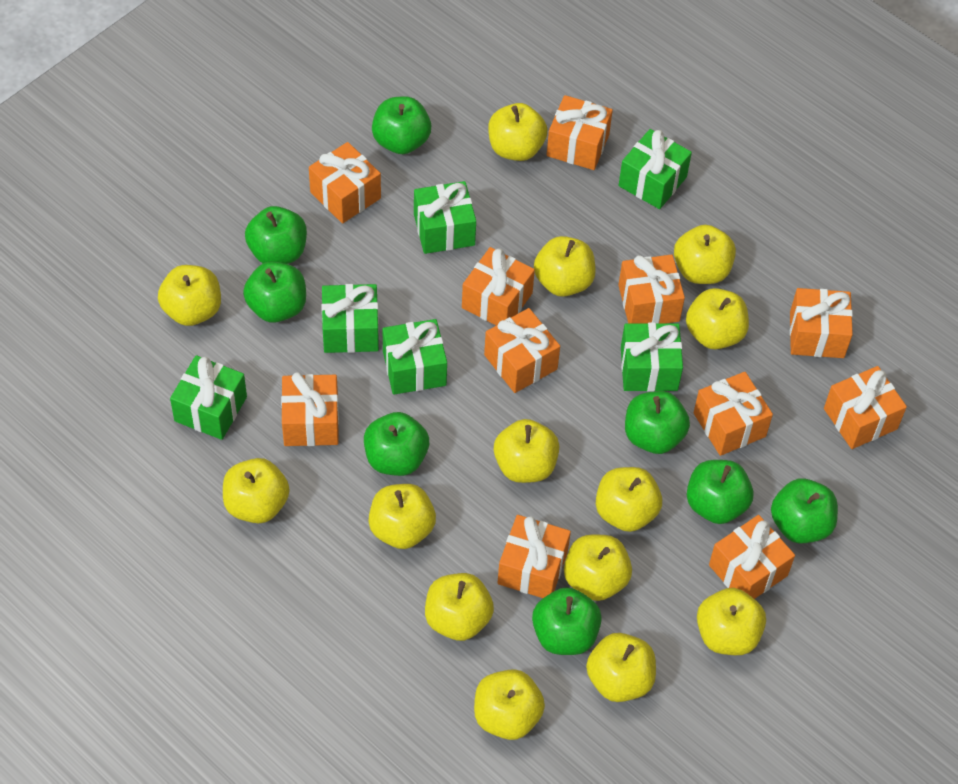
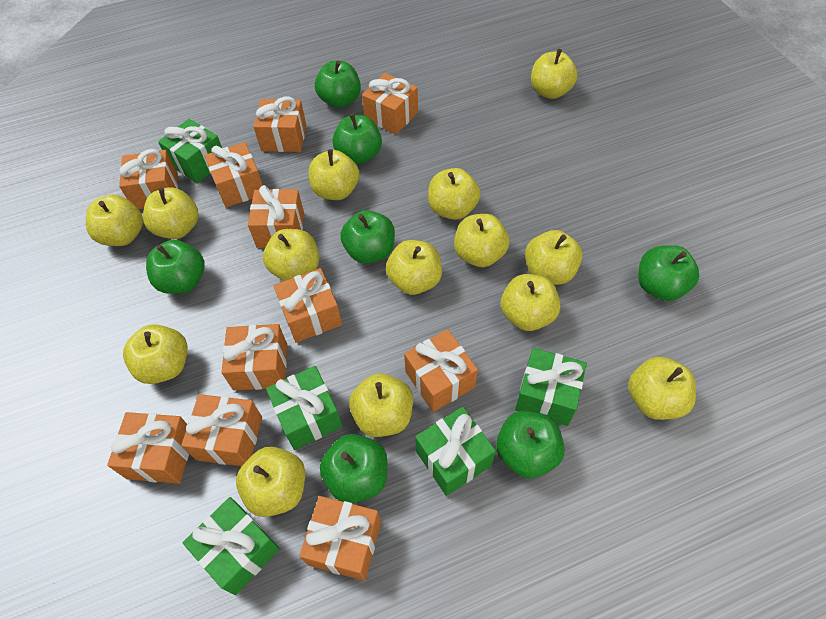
green apple: 8 -> 7
green gift: 6 -> 5

